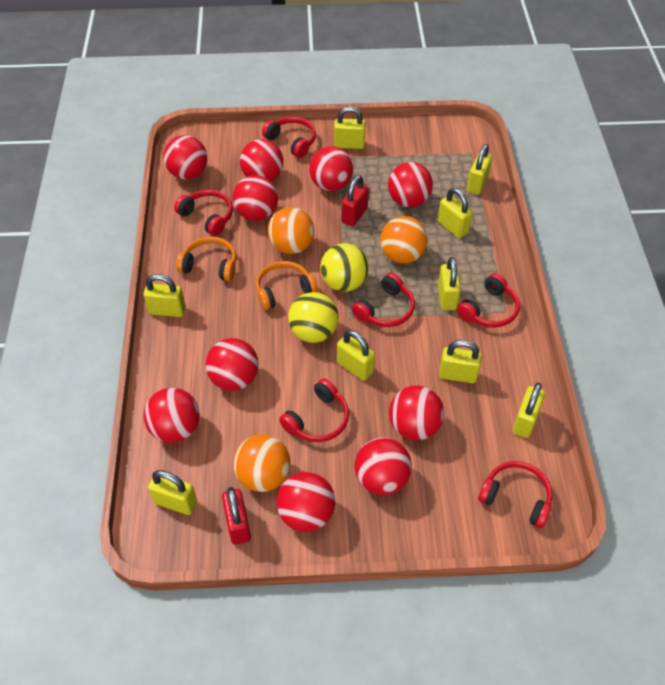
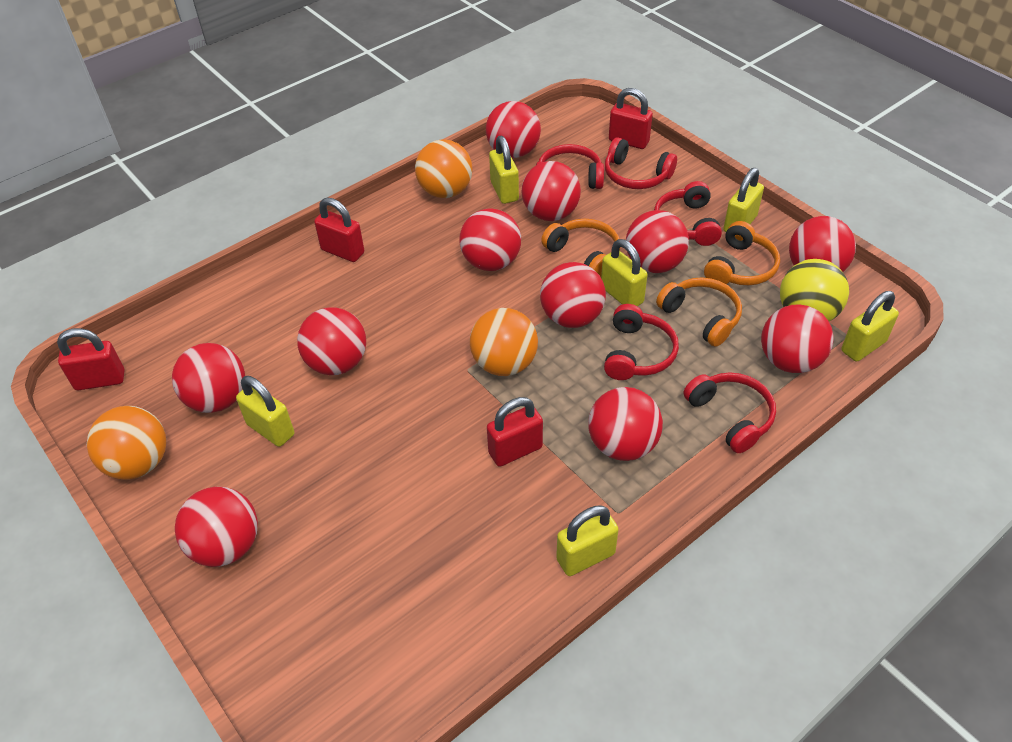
orange headphones: 2 -> 3
red ball: 10 -> 11
red headphones: 6 -> 5
red padlock: 2 -> 4
yellow ball: 2 -> 1
yellow padlock: 9 -> 6

